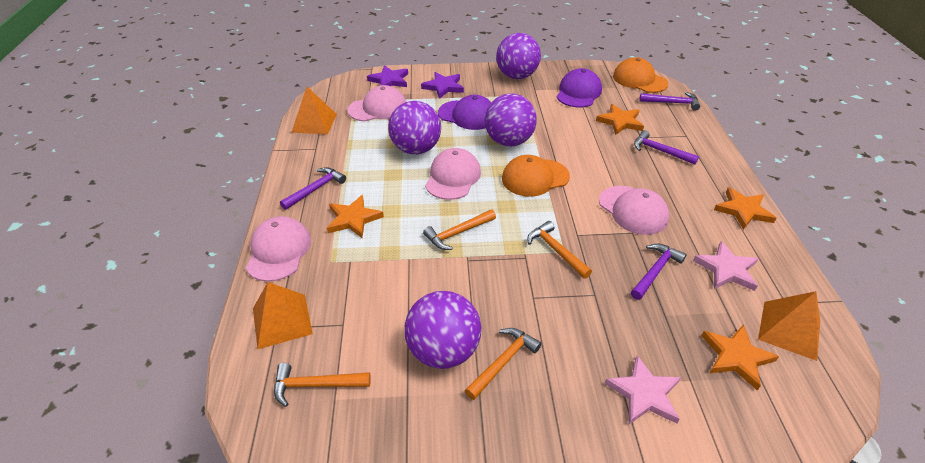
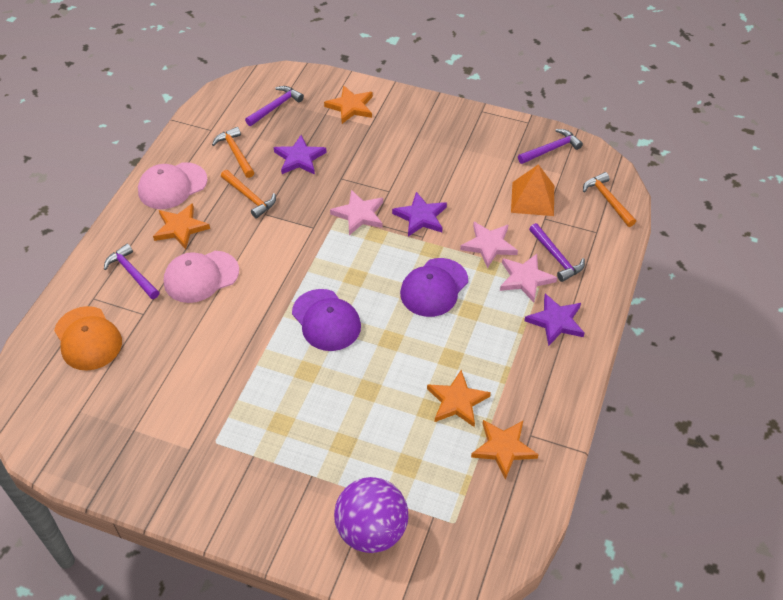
orange cap: 2 -> 1
orange hammer: 4 -> 3
orange pyramid: 3 -> 1
pink cap: 4 -> 2
pink star: 2 -> 3
purple ball: 4 -> 1
purple star: 2 -> 3

